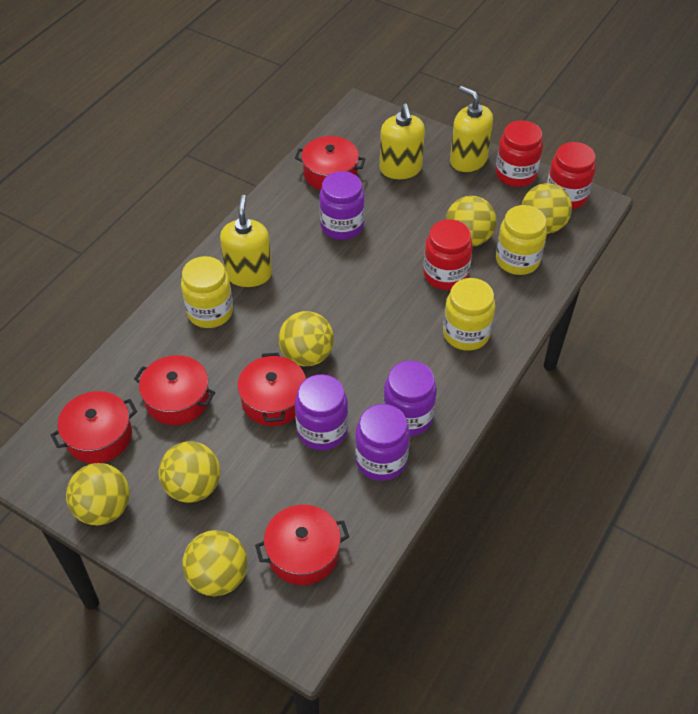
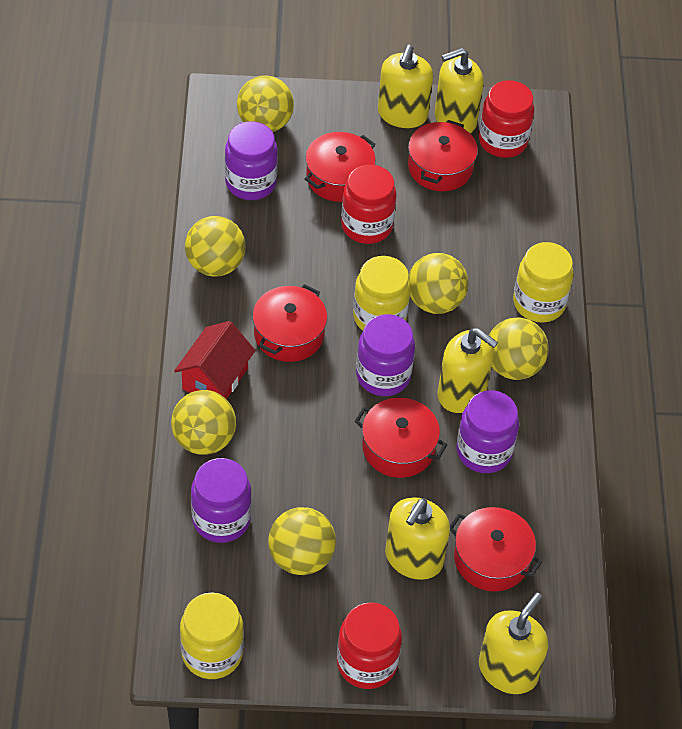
red house: 0 -> 1
yellow soap dispenser: 3 -> 5

